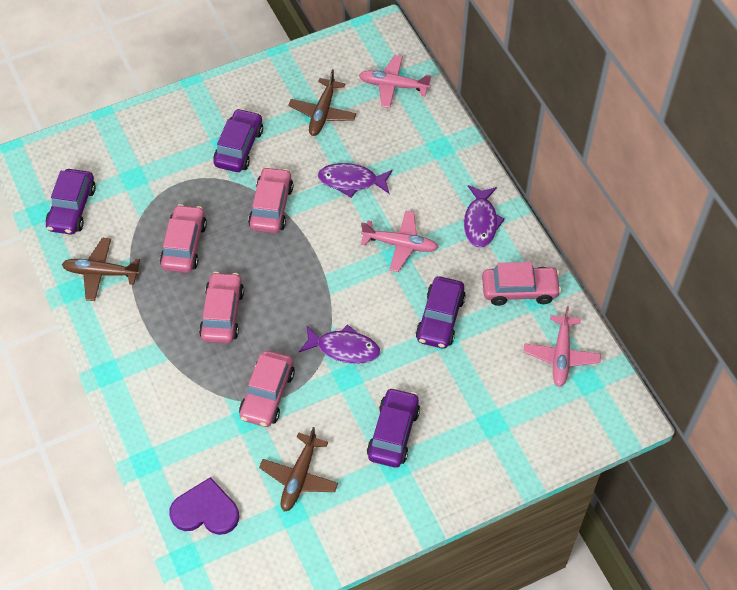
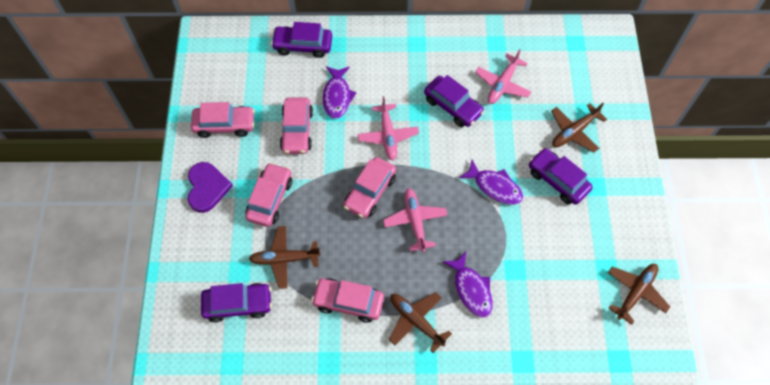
brown plane: 3 -> 4

